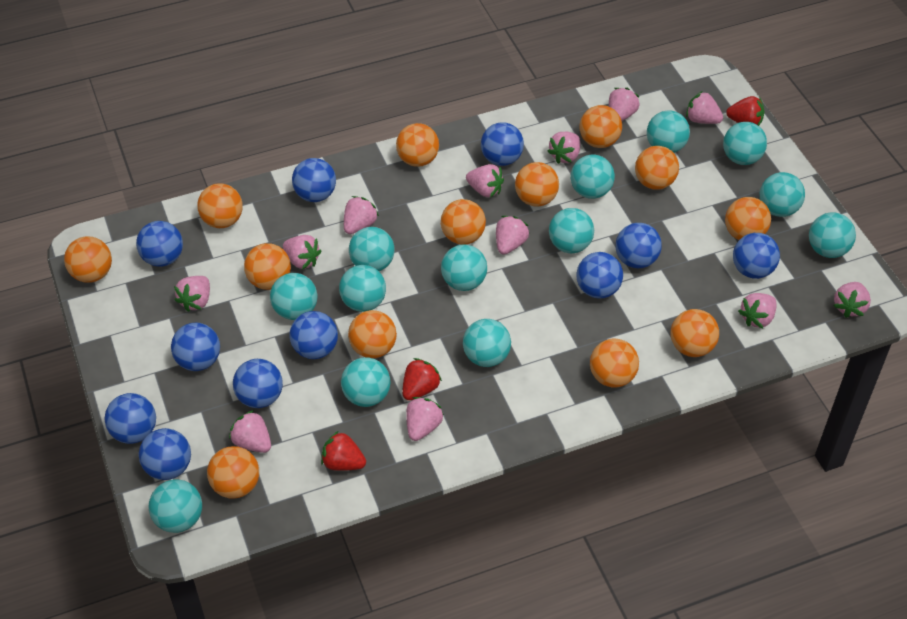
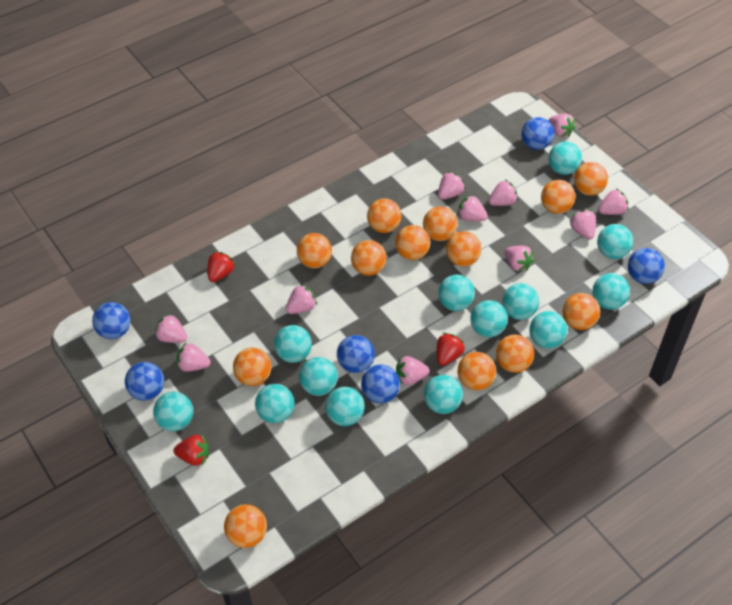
blue ball: 11 -> 6
pink strawberry: 12 -> 11

